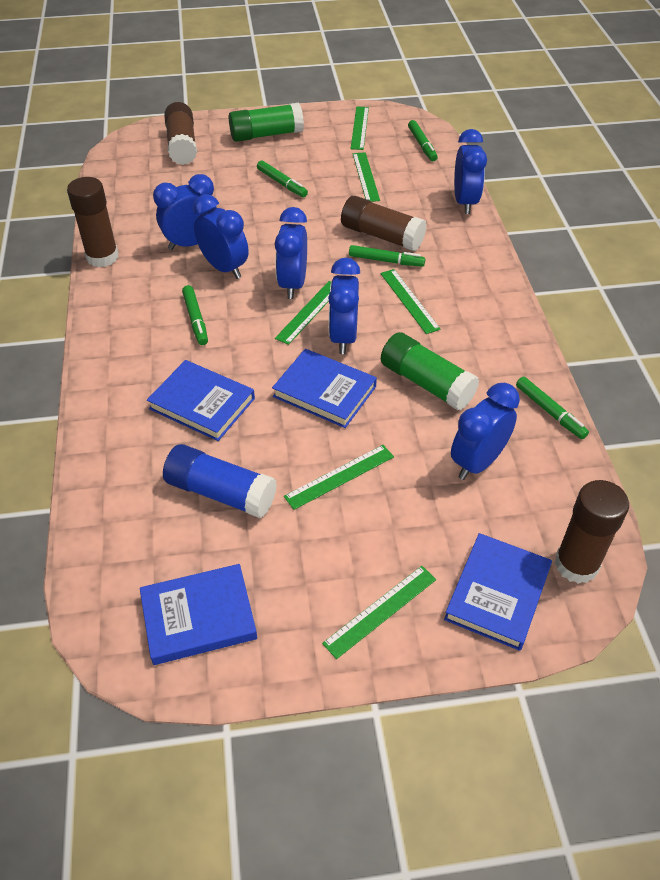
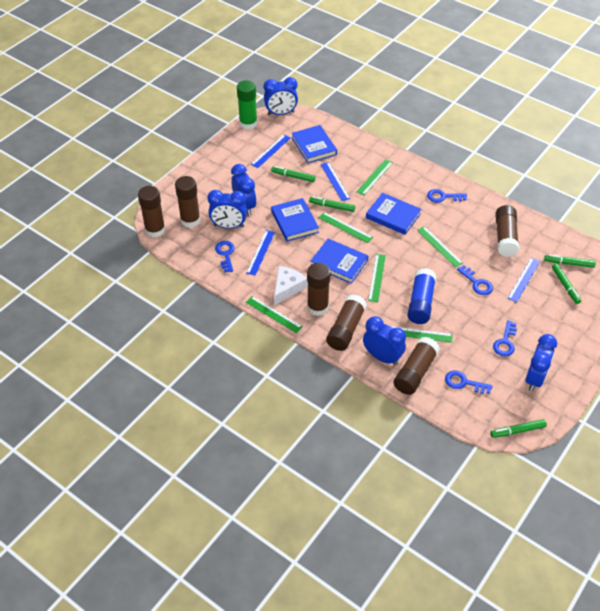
blue clock: 6 -> 5
blue key: 0 -> 5
blue ruler: 0 -> 4
brown glue stick: 4 -> 6
green glue stick: 2 -> 1
white cheese: 0 -> 1

